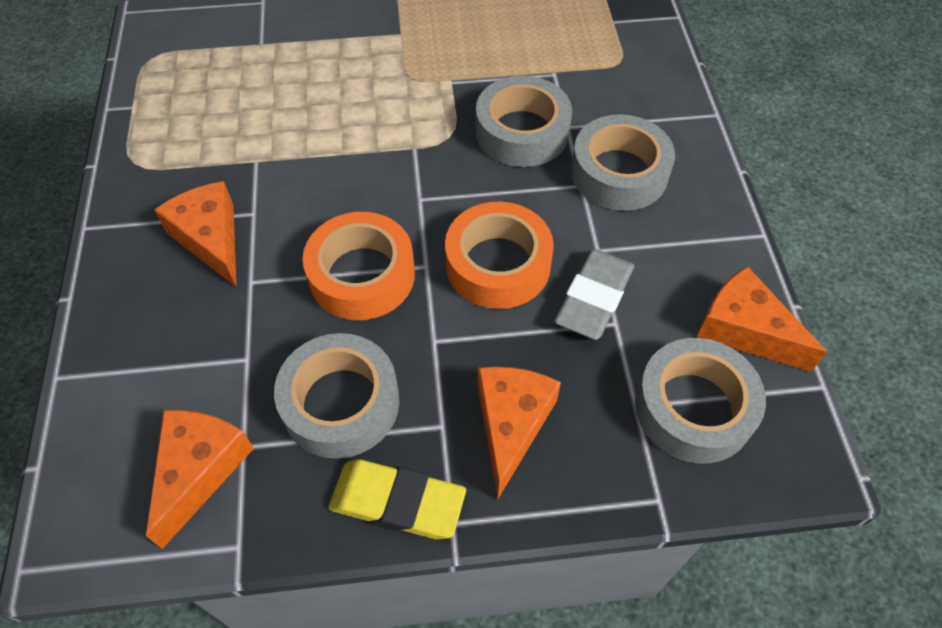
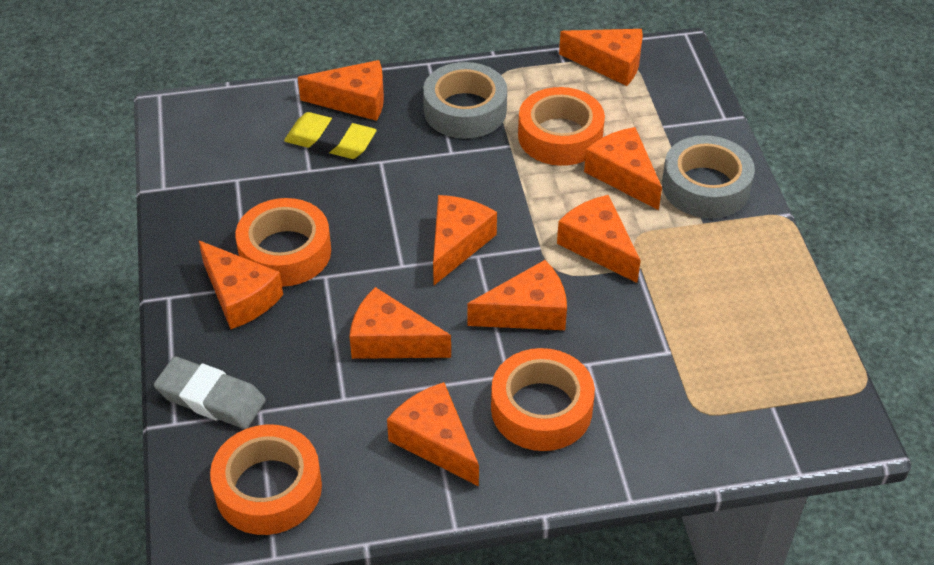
grey tape: 4 -> 2
orange cheese: 4 -> 9
orange tape: 2 -> 4

